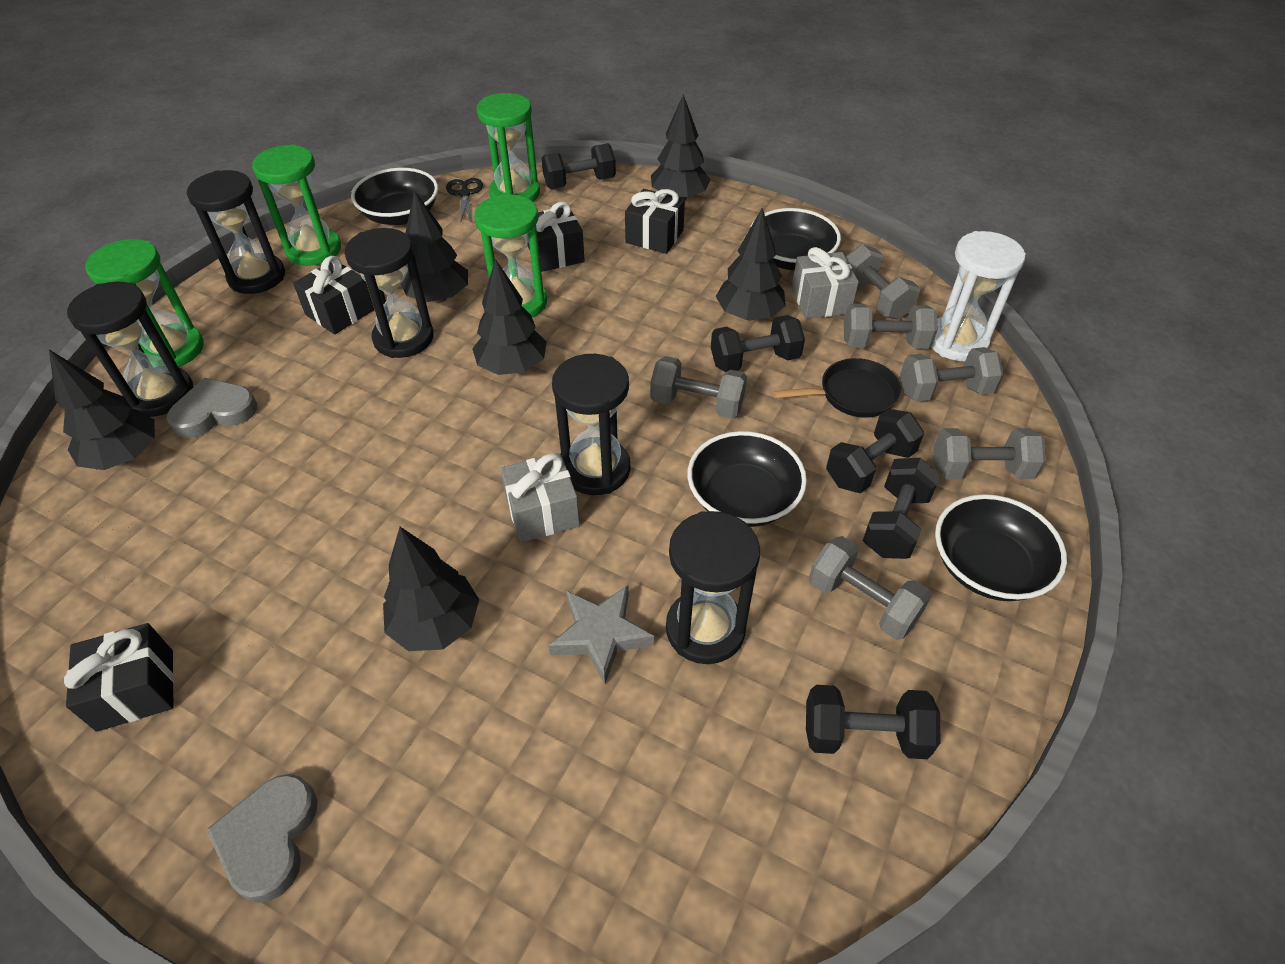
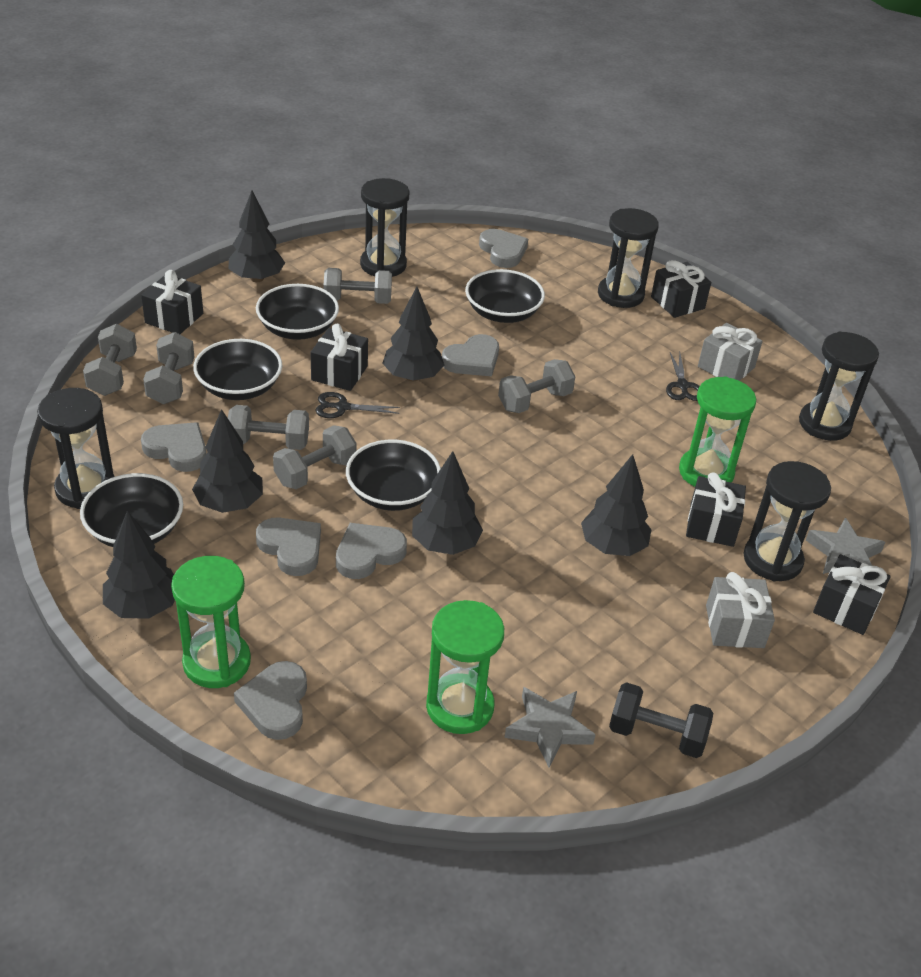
black bowl: 4 -> 5
black dumbbell: 5 -> 1
black gift: 4 -> 5
black pan: 1 -> 0
black scissors: 1 -> 2
green hourglass: 4 -> 3
grey heart: 2 -> 6
grey star: 1 -> 2
white hourglass: 1 -> 0

